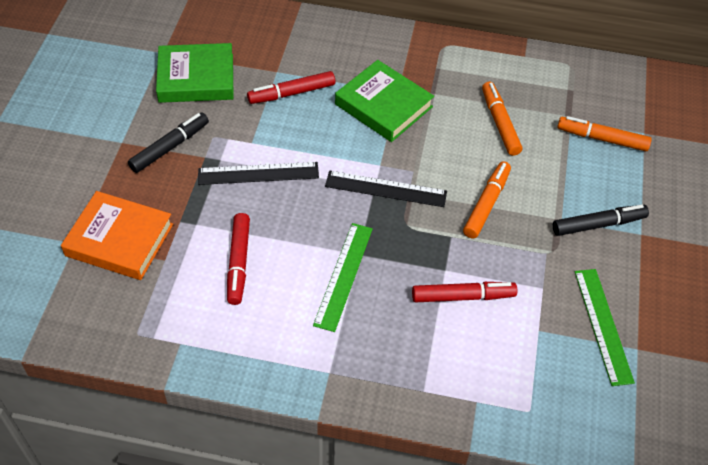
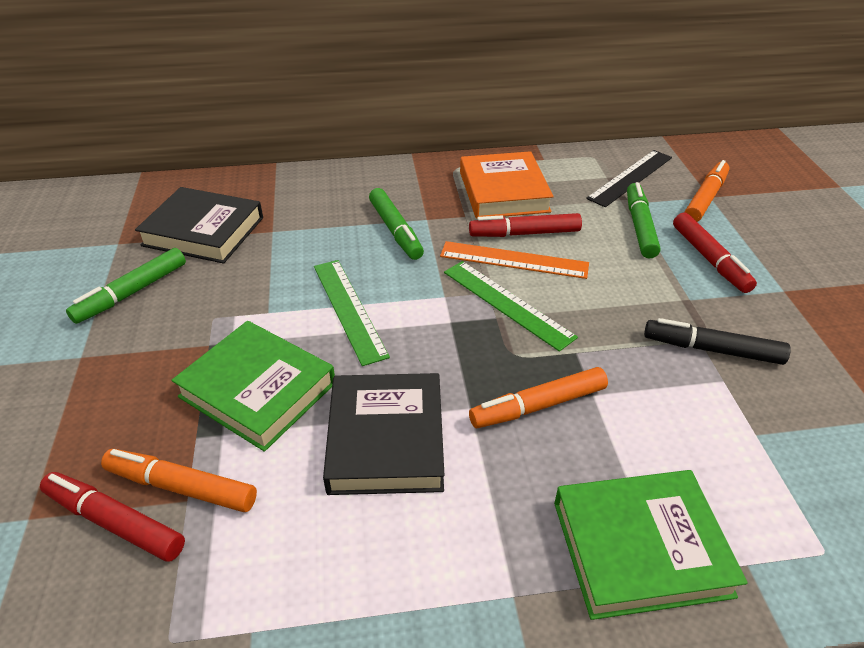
black book: 0 -> 2
black marker: 2 -> 1
black ruler: 2 -> 1
green marker: 0 -> 3
orange ruler: 0 -> 1

